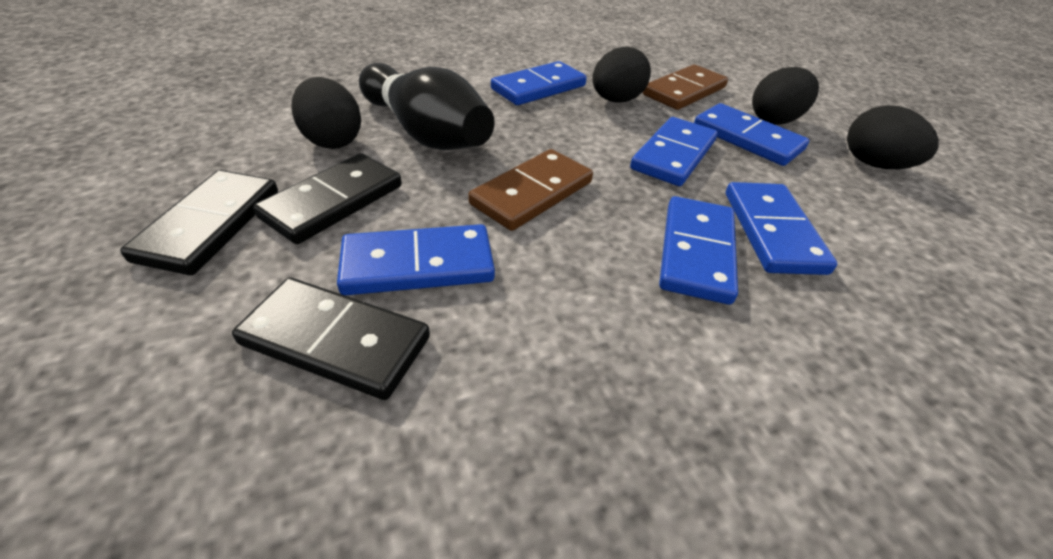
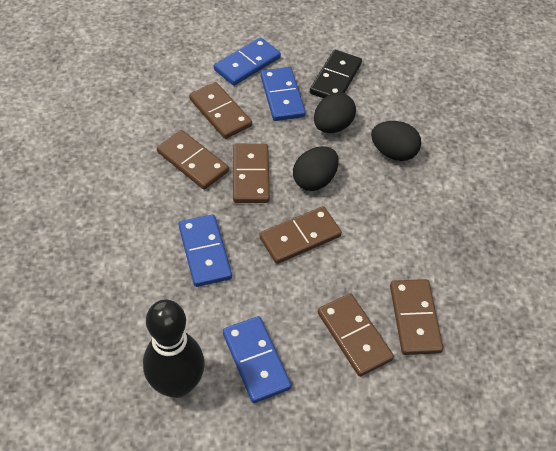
black domino: 3 -> 1
black egg: 4 -> 3
blue domino: 6 -> 4
brown domino: 2 -> 6

